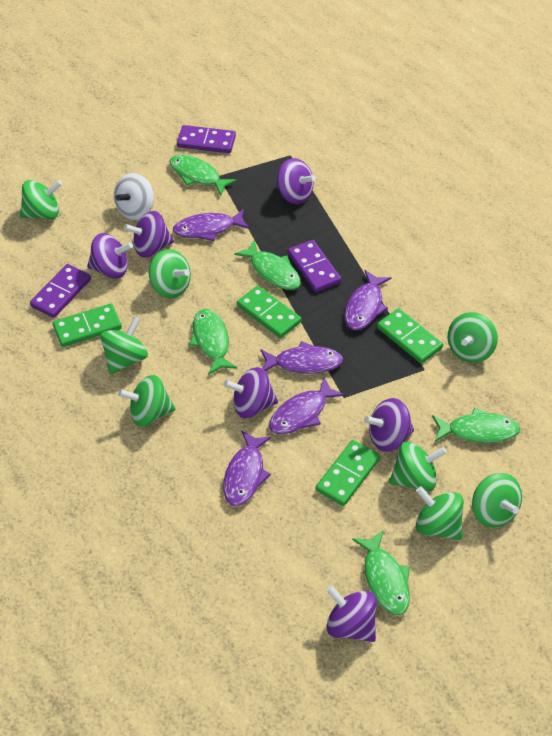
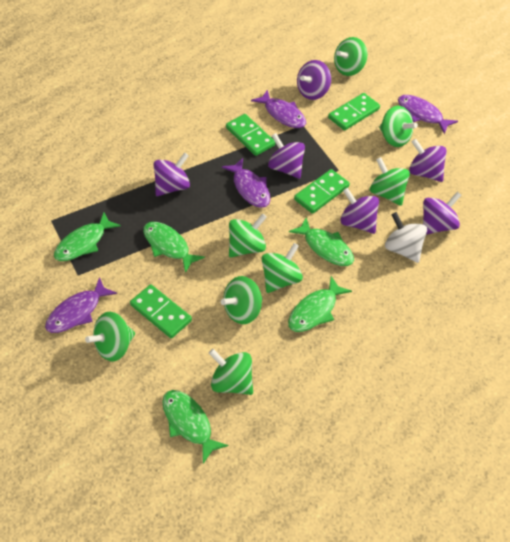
purple domino: 3 -> 0
purple fish: 5 -> 4

